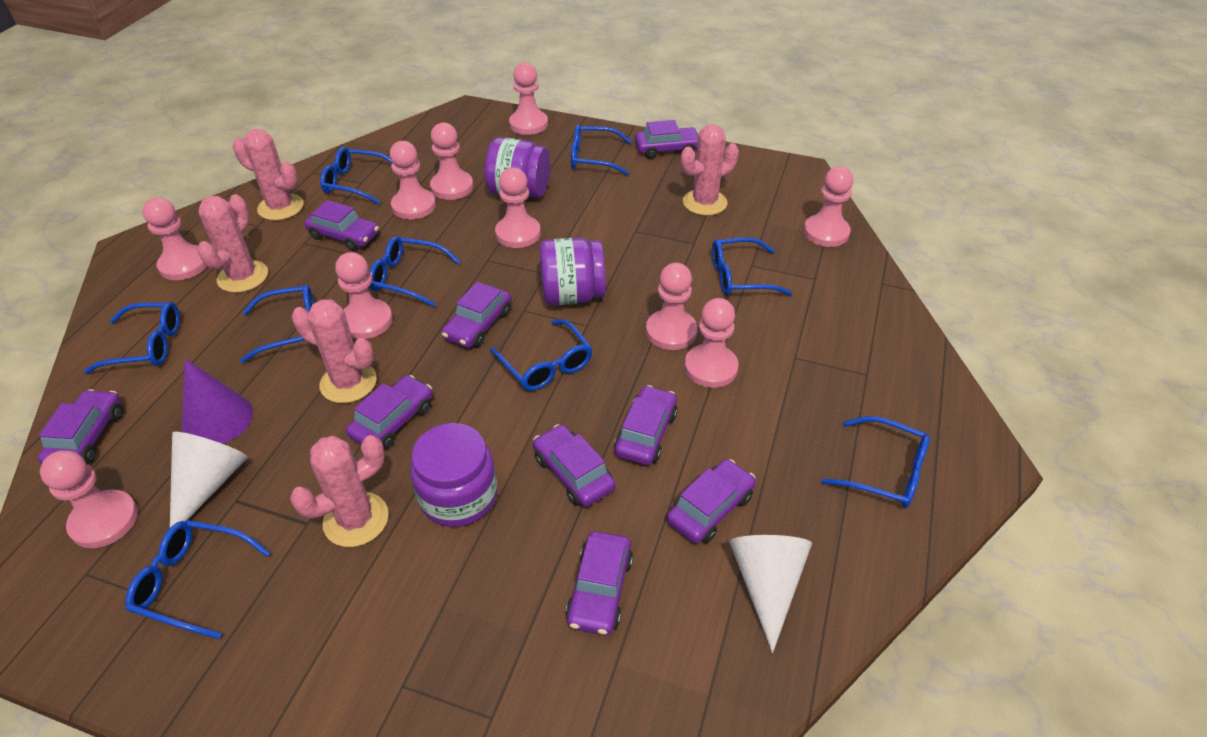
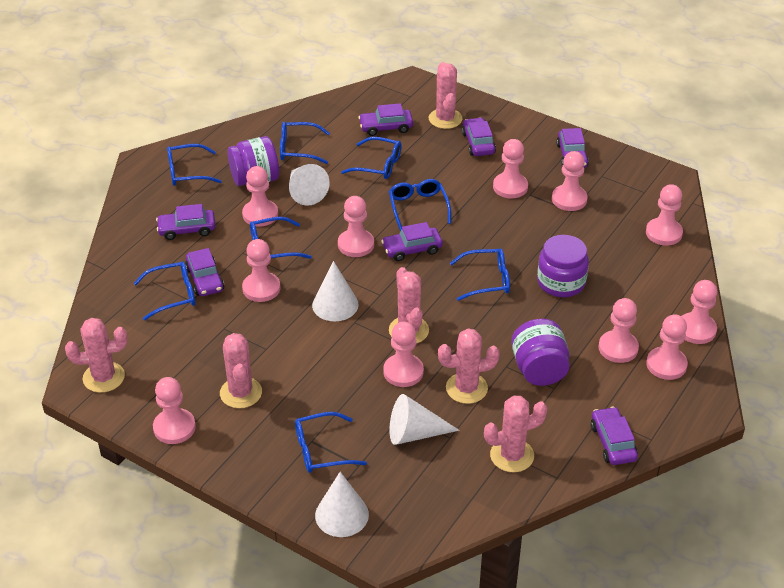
blue glasses: 9 -> 8
pink cactus: 5 -> 6
pink pawn: 10 -> 11
purple car: 9 -> 7
purple cone: 1 -> 0
white cone: 2 -> 4

